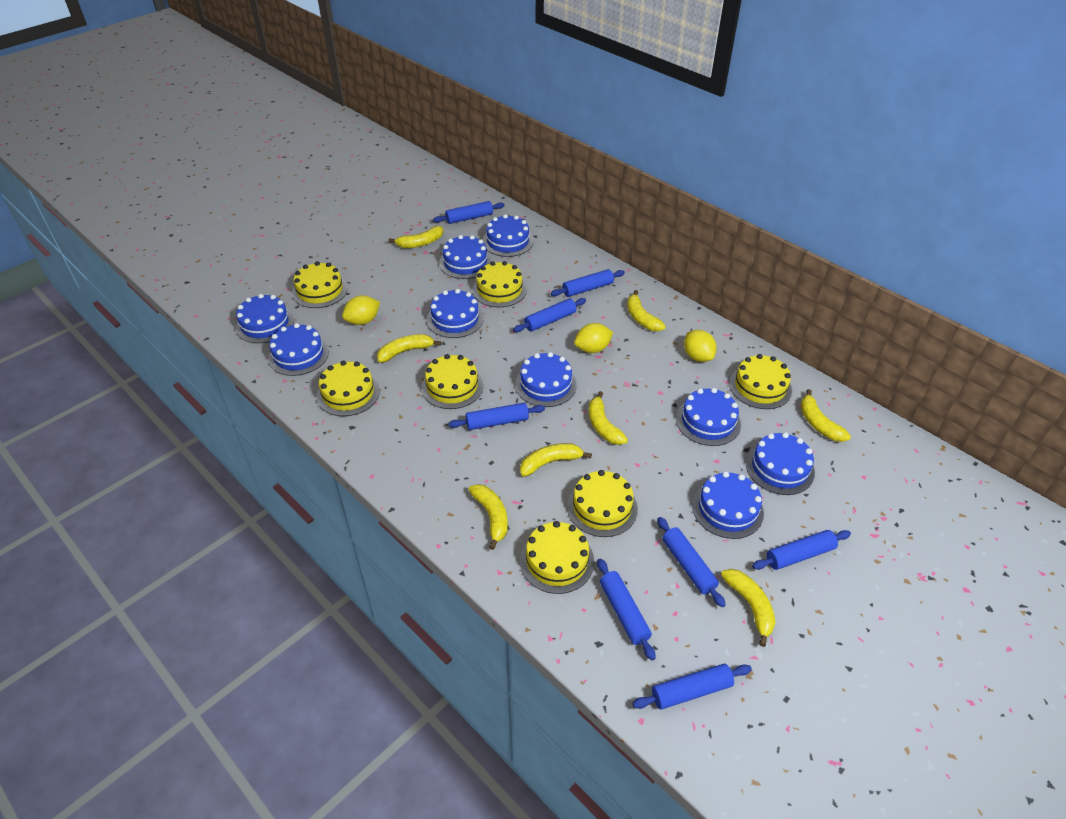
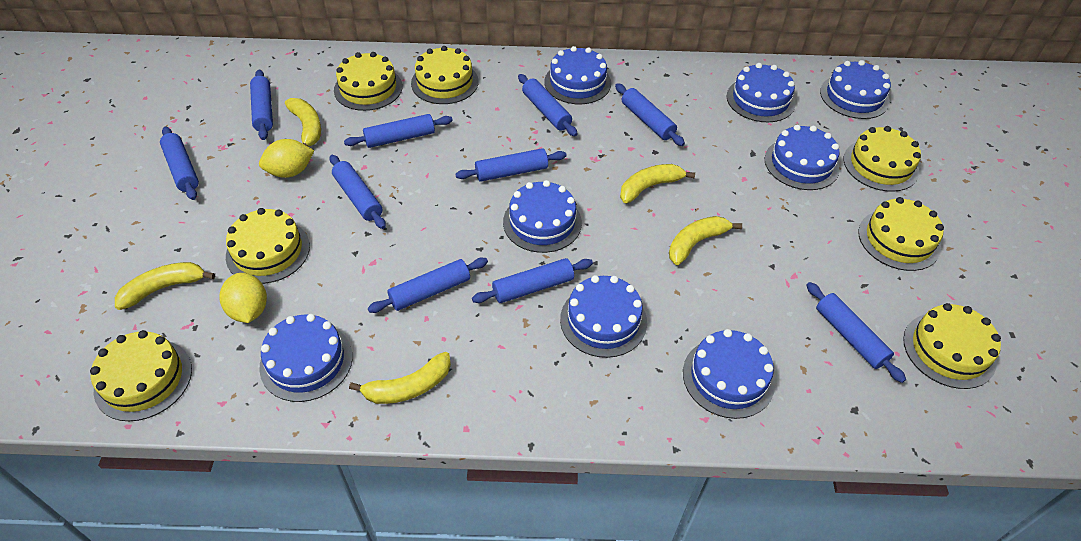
blue cake: 9 -> 8
blue rolling pin: 8 -> 10
yellow banana: 8 -> 5
yellow lemon: 3 -> 2

